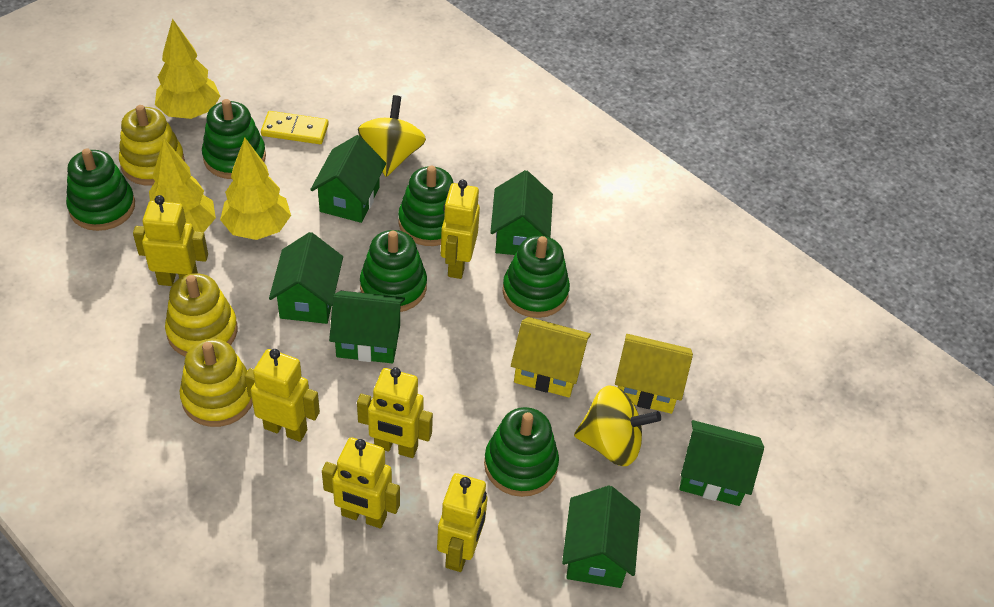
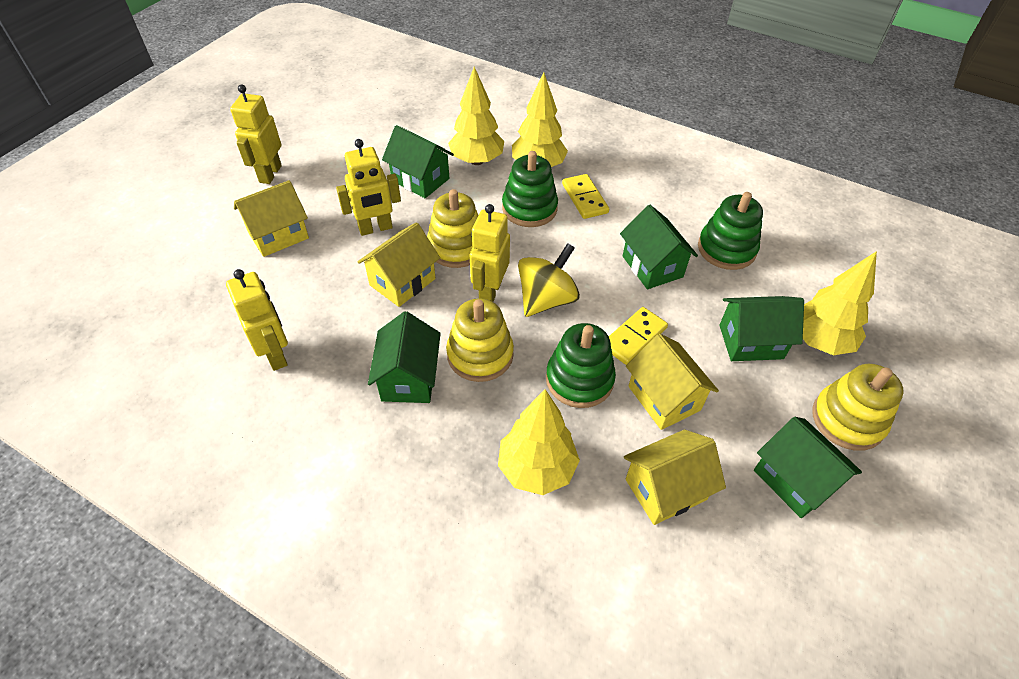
green house: 6 -> 5
green stacking toy: 6 -> 3
yellow domino: 1 -> 2
yellow house: 2 -> 4
yellow robot: 6 -> 4
yellow spinning top: 2 -> 1
yellow tree: 3 -> 4

